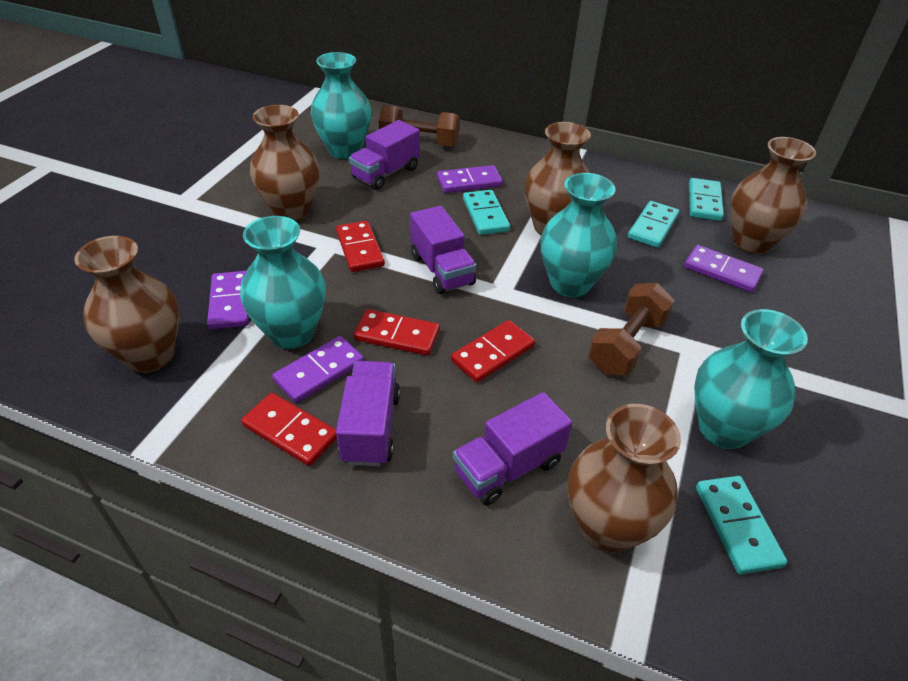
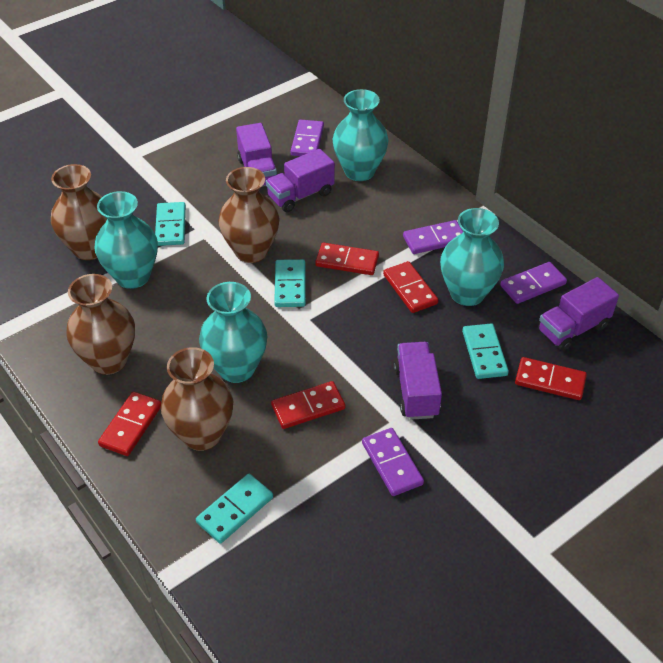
brown dumbbell: 2 -> 0
brown vase: 5 -> 4
red domino: 4 -> 5

